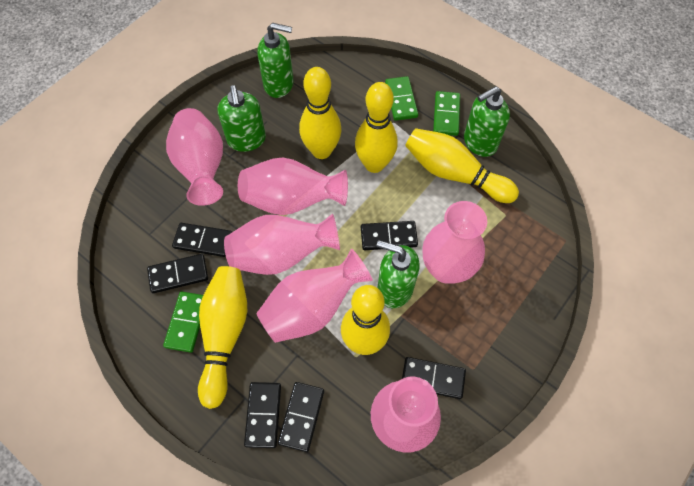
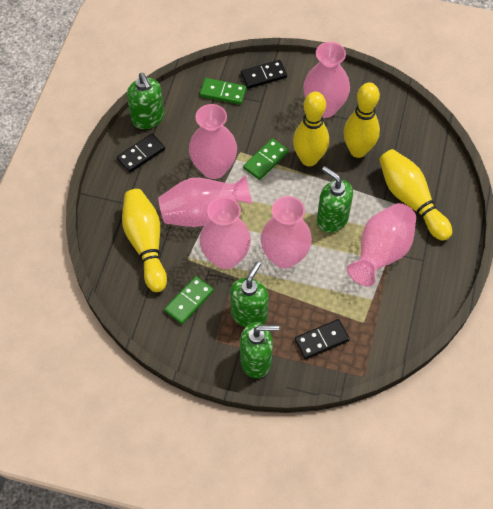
black domino: 6 -> 3
yellow bowling pin: 5 -> 4

